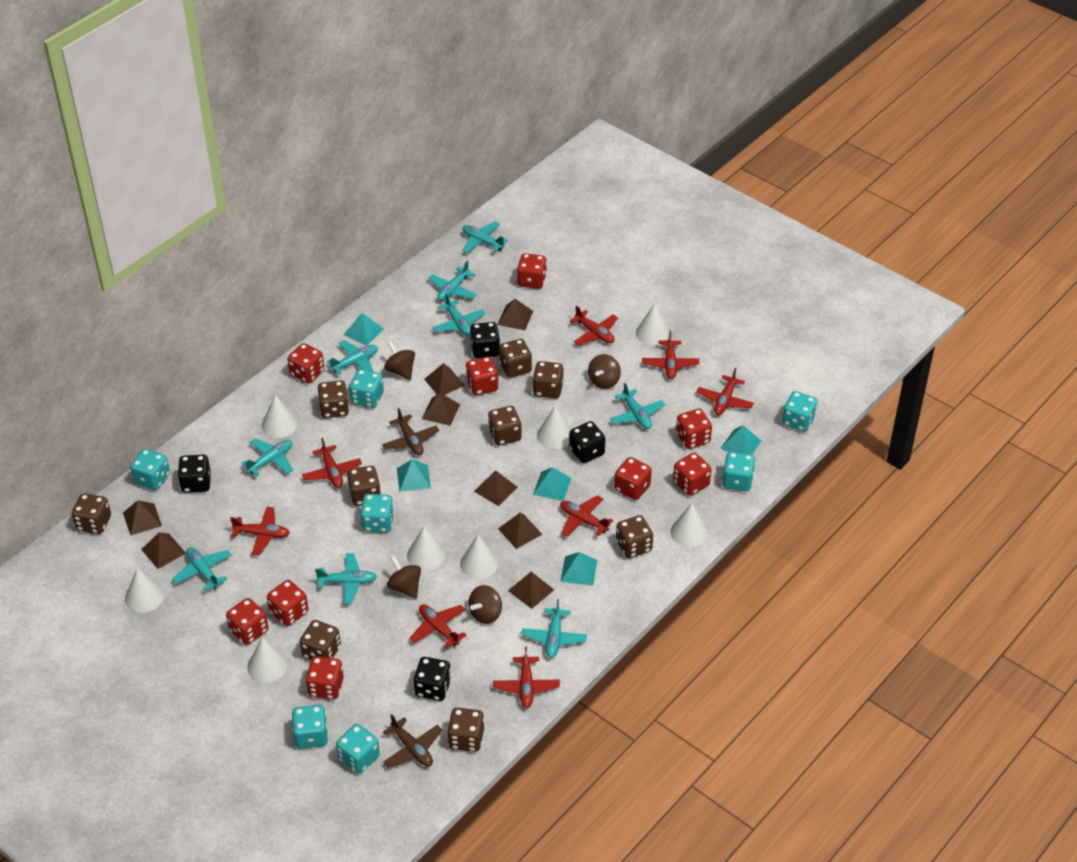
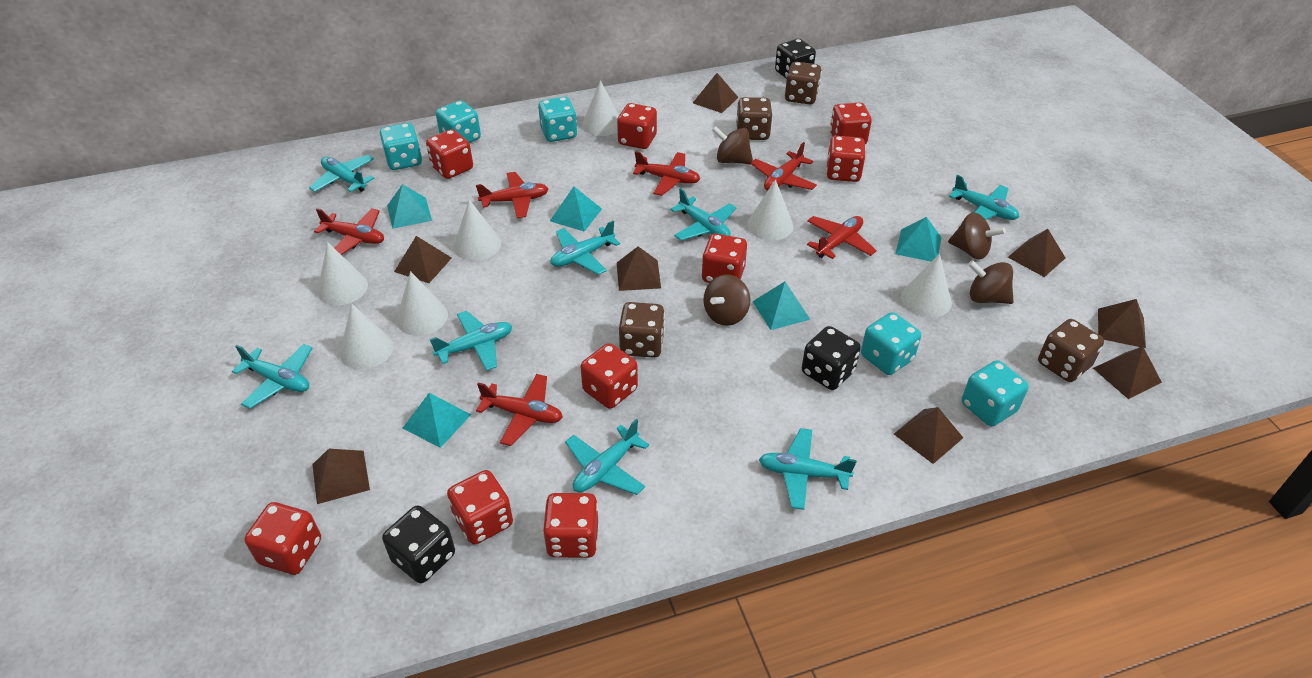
black dice: 4 -> 3
brown dice: 9 -> 4
brown plane: 2 -> 0
red plane: 8 -> 6
turquoise dice: 7 -> 5
turquoise plane: 9 -> 8
white cone: 8 -> 7

